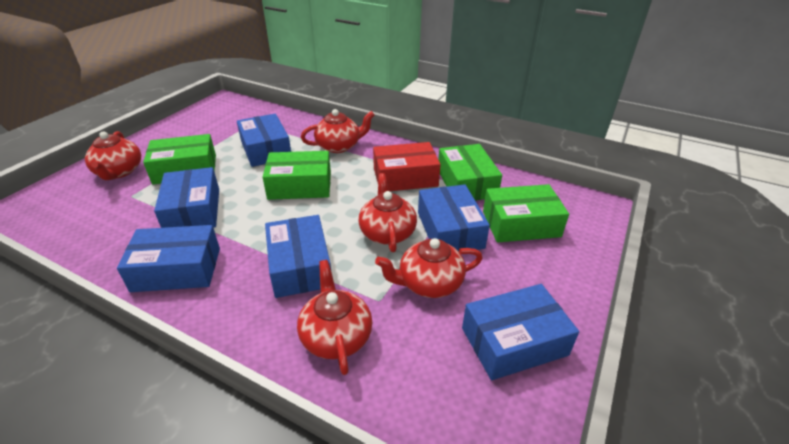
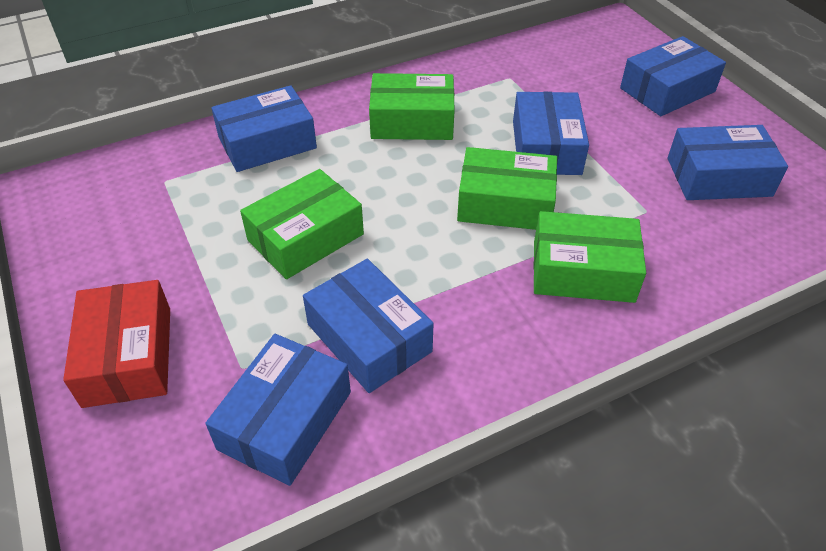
red teapot: 5 -> 0

